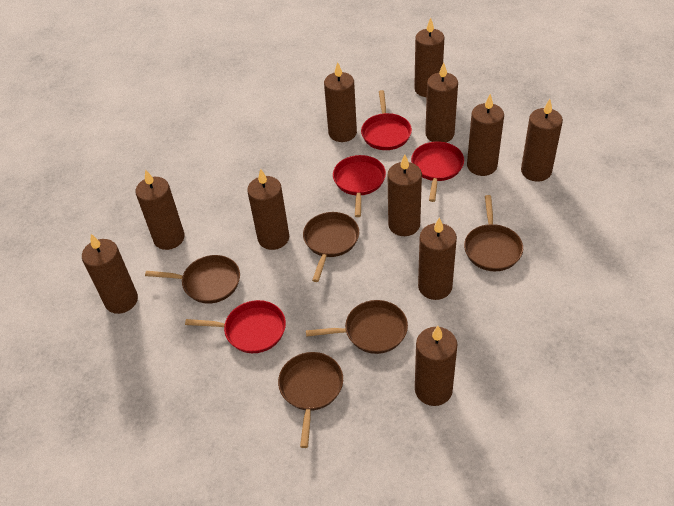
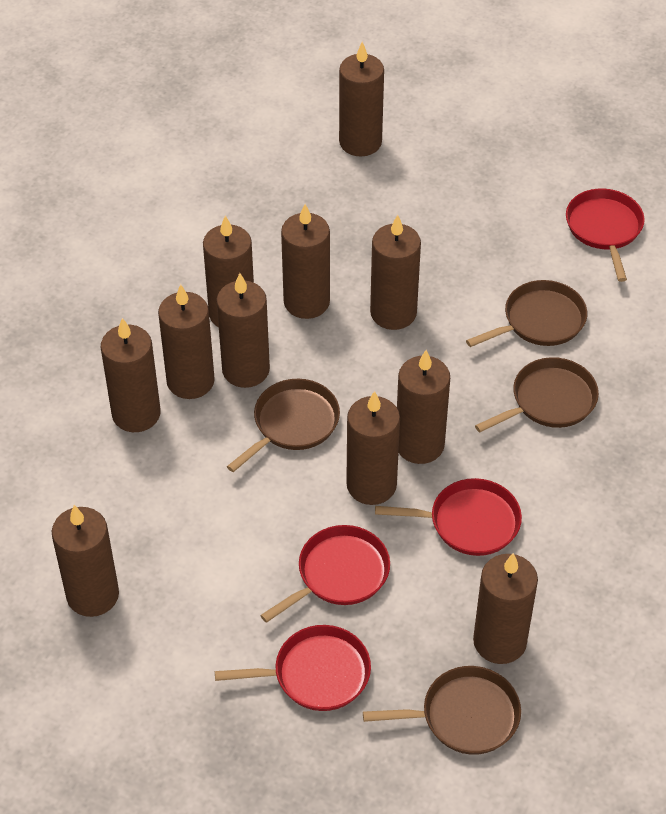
brown pan: 5 -> 4

